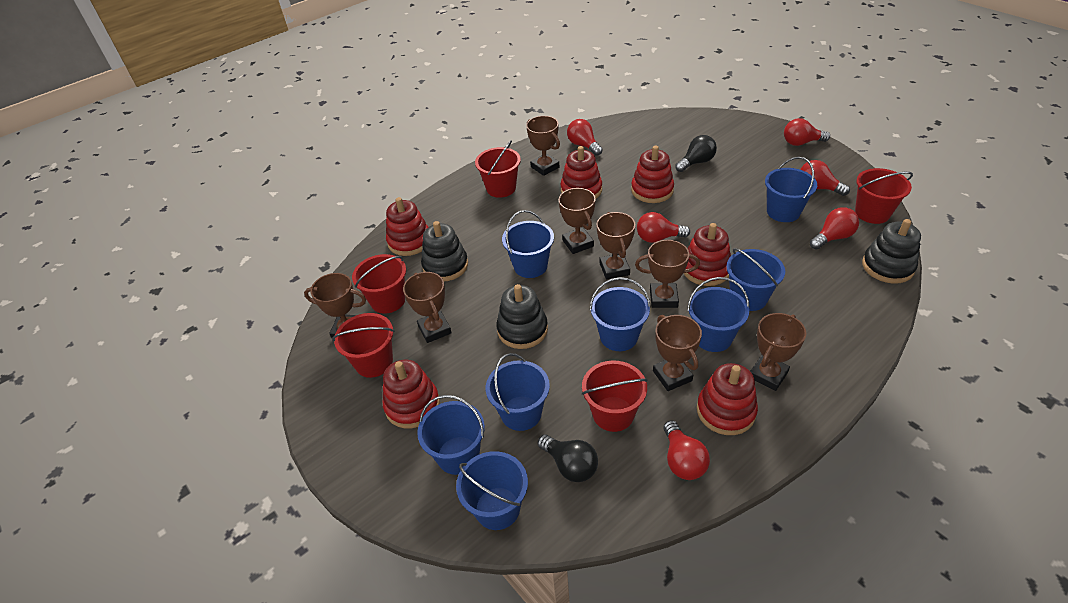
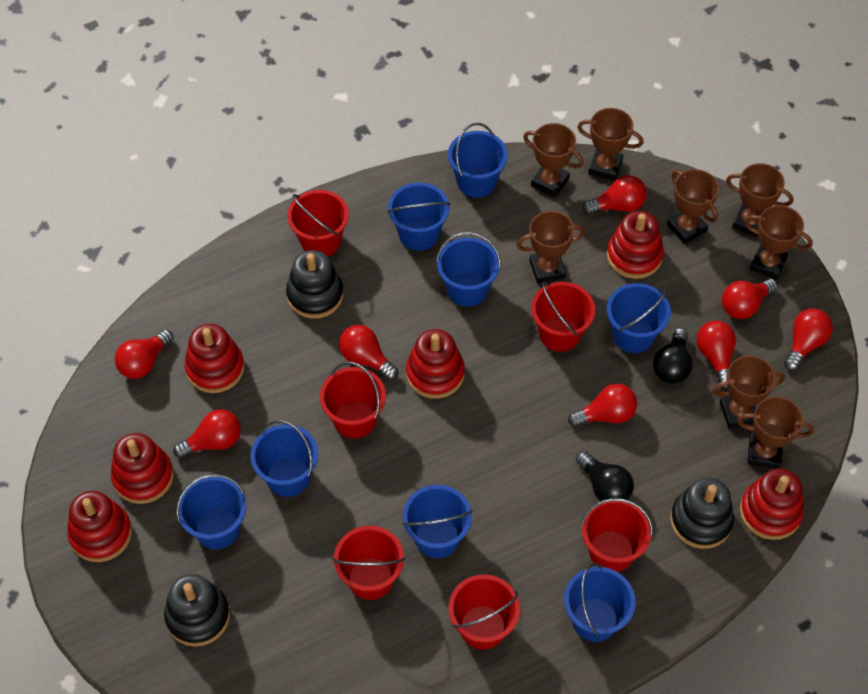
red bucket: 5 -> 6
red light bulb: 6 -> 8

